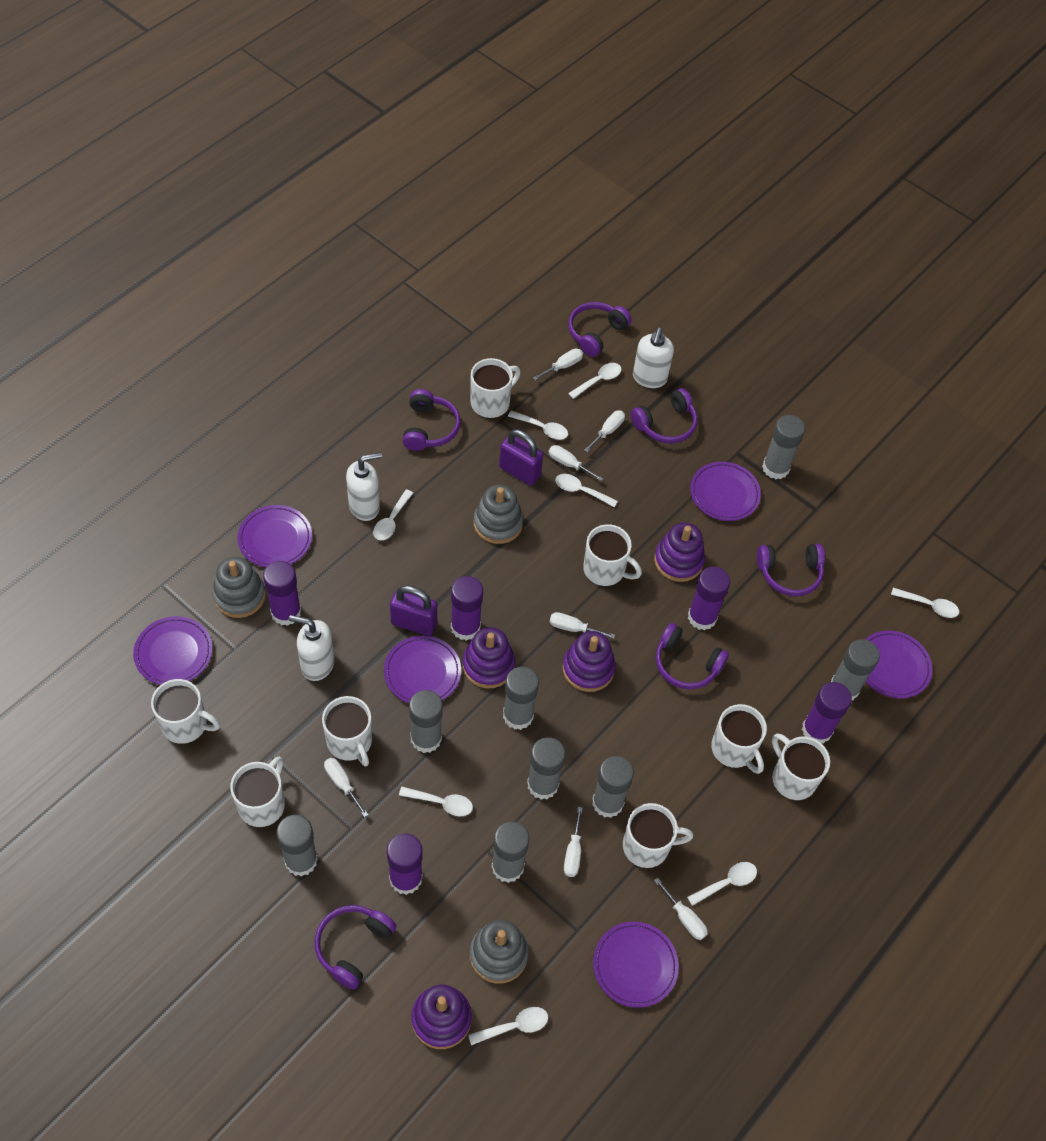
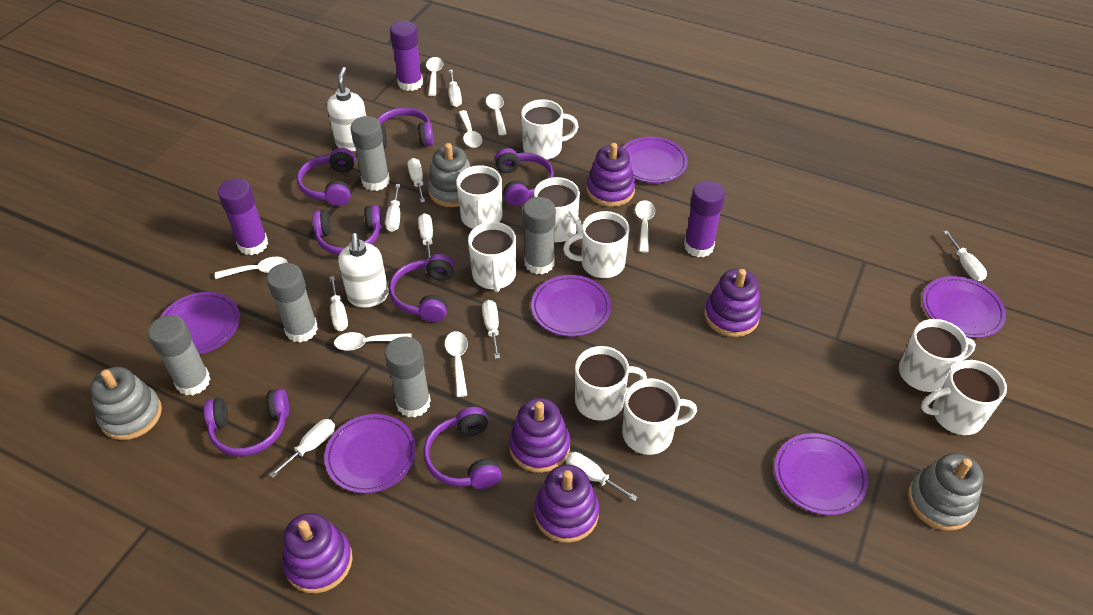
grey glue stick: 8 -> 5
purple glue stick: 5 -> 3
purple headphones: 6 -> 7
purple padlock: 2 -> 0
purple stacking toy: 4 -> 5
white mug: 8 -> 9
white screwdriver: 7 -> 9
white soap dispenser: 3 -> 2
white spoon: 8 -> 7

